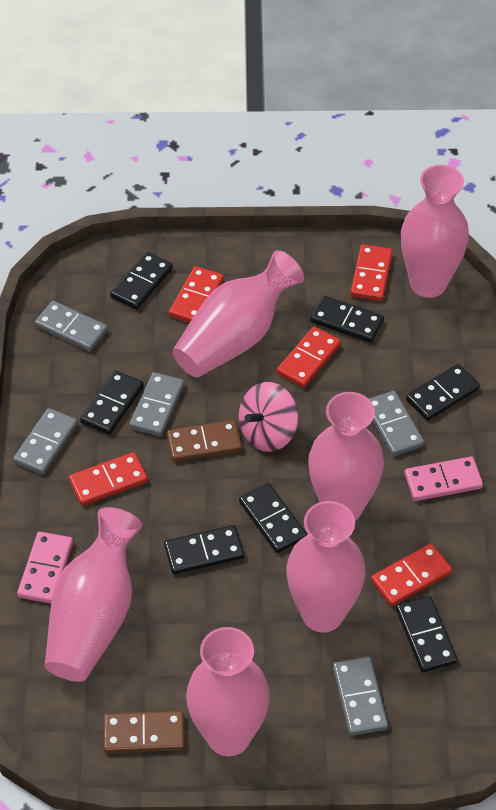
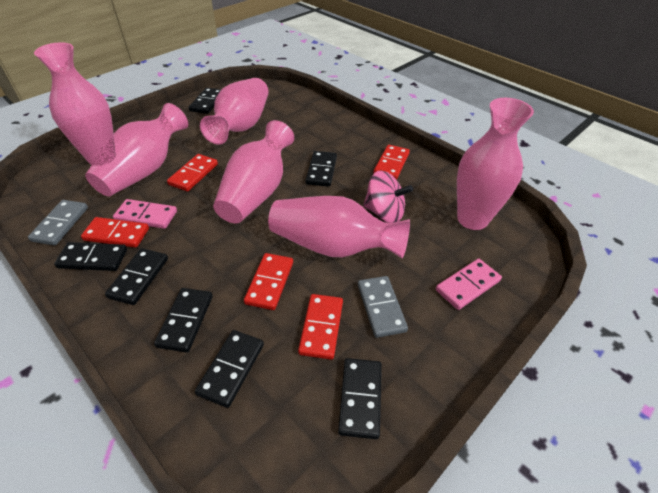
brown domino: 2 -> 0
grey domino: 5 -> 2

